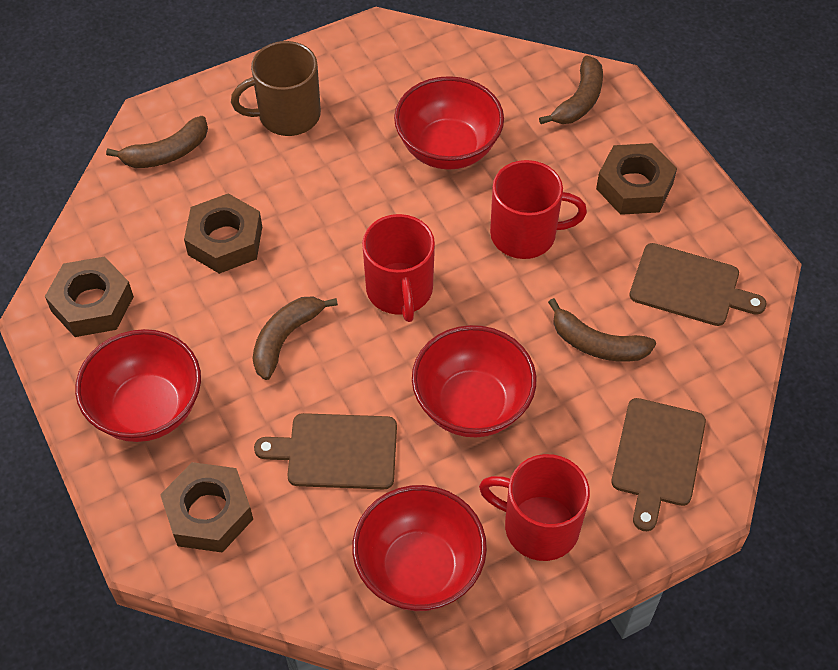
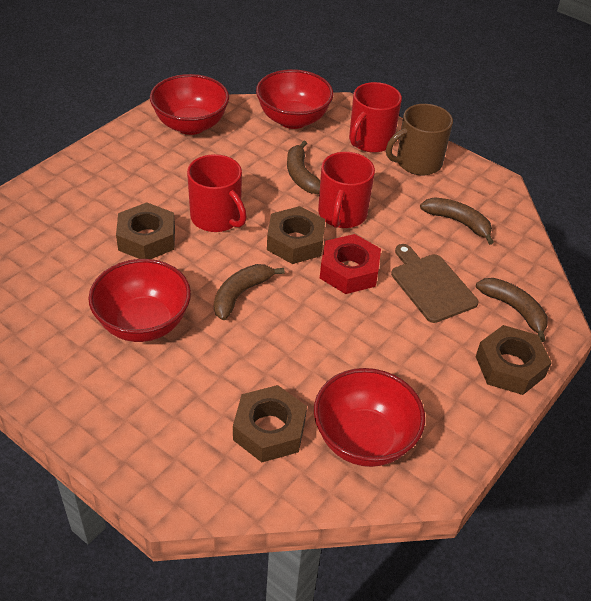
brown cutting board: 3 -> 1
red nut: 0 -> 1

